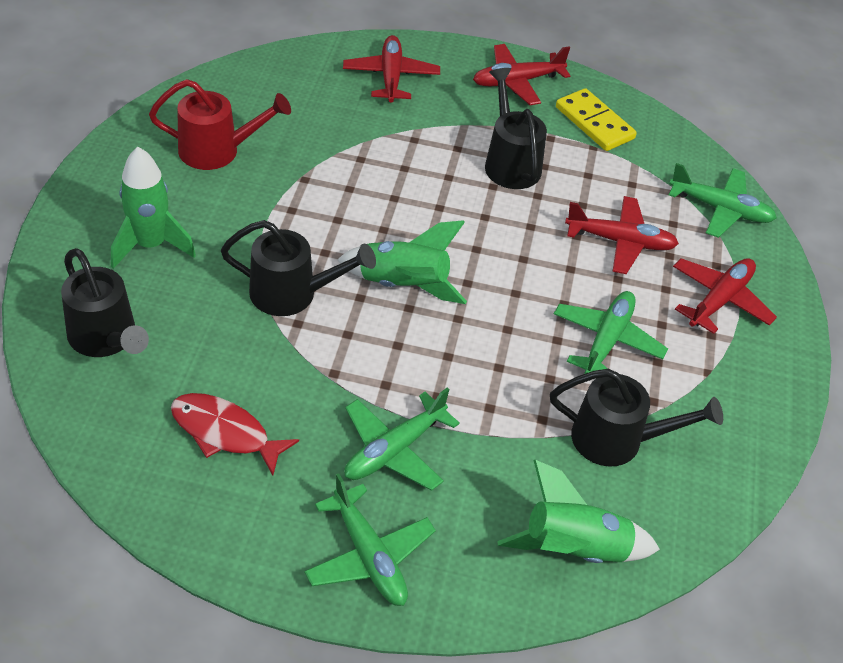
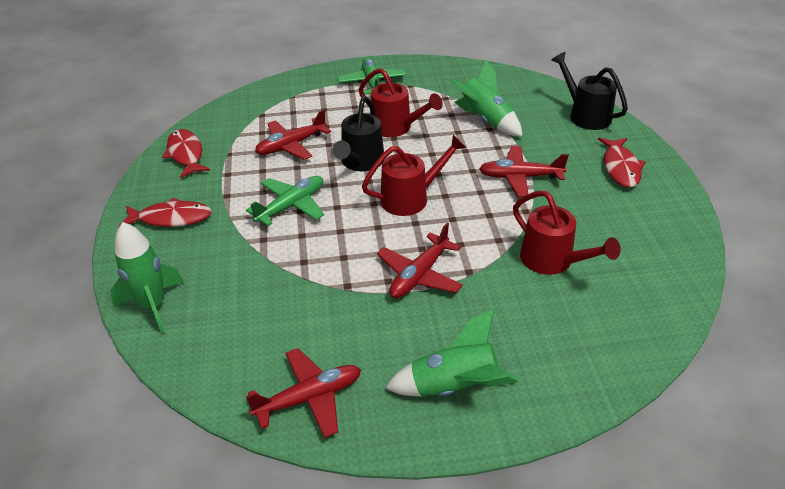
black watering can: 4 -> 2
green plane: 4 -> 2
red fish: 1 -> 3
red watering can: 1 -> 3
yellow domino: 1 -> 0

